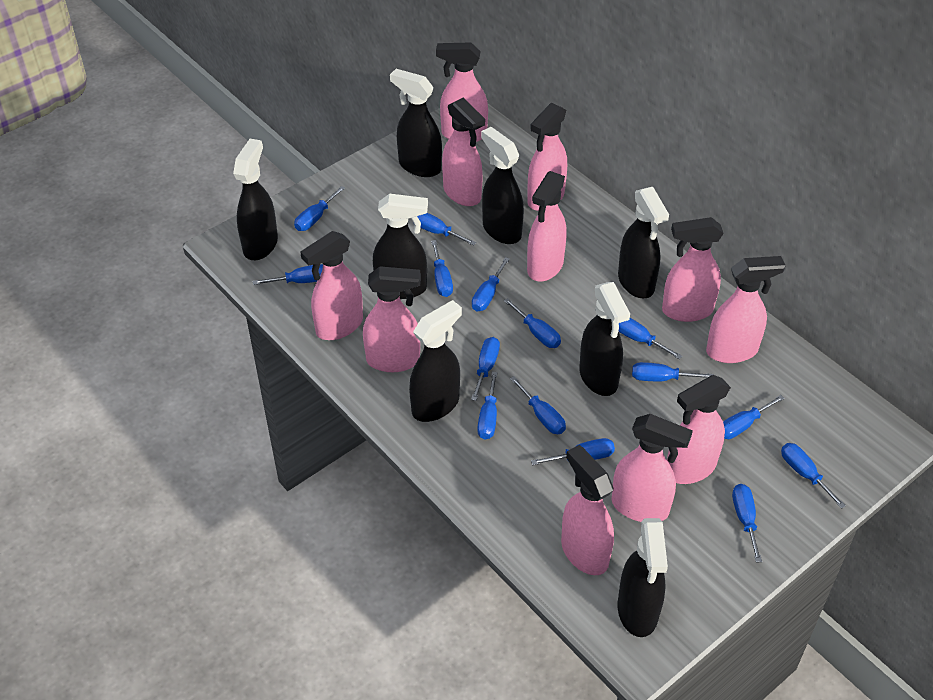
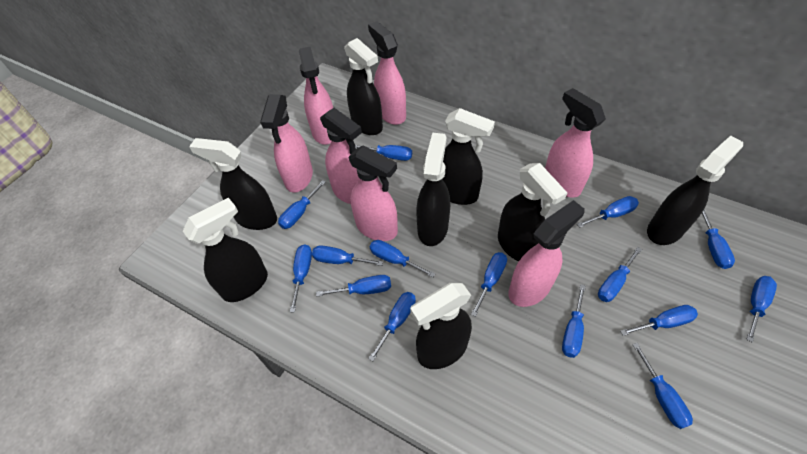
pink spray bottle: 11 -> 7

